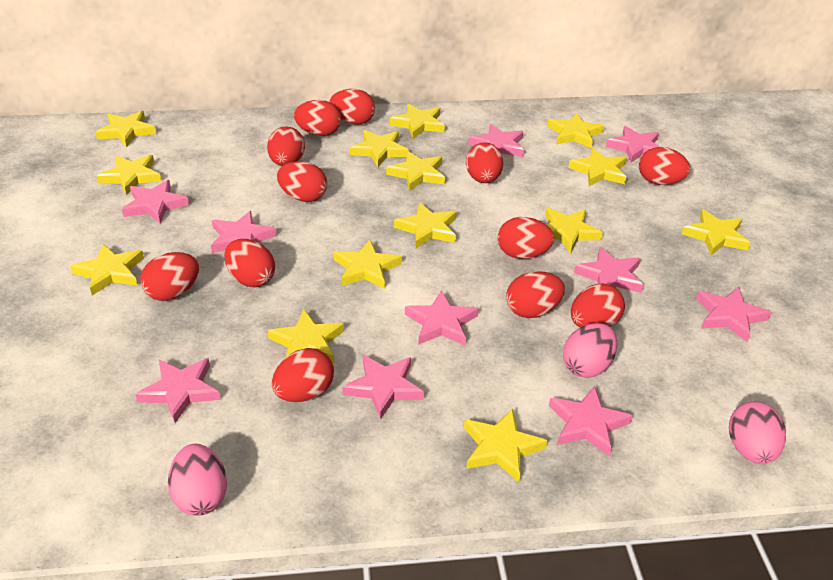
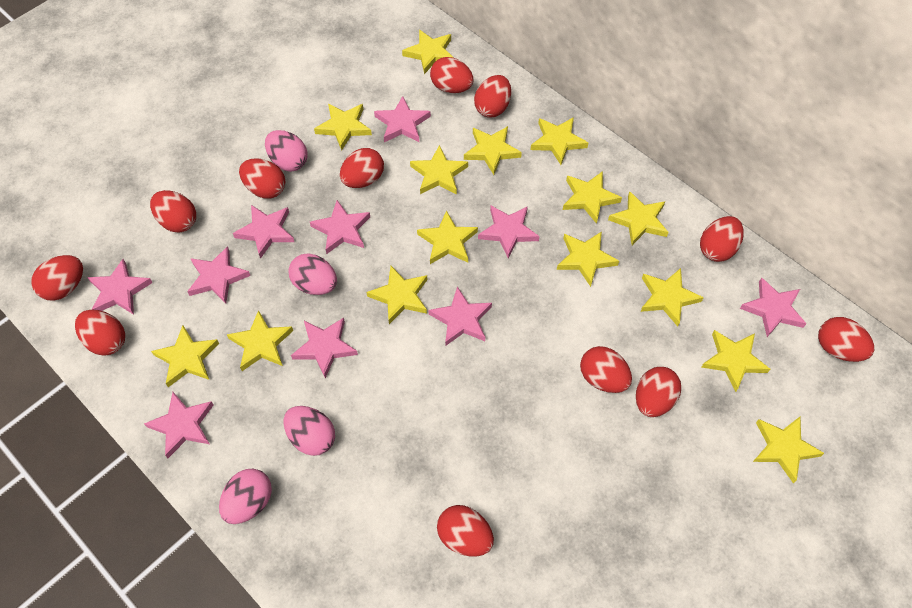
pink egg: 3 -> 4
yellow star: 14 -> 15

